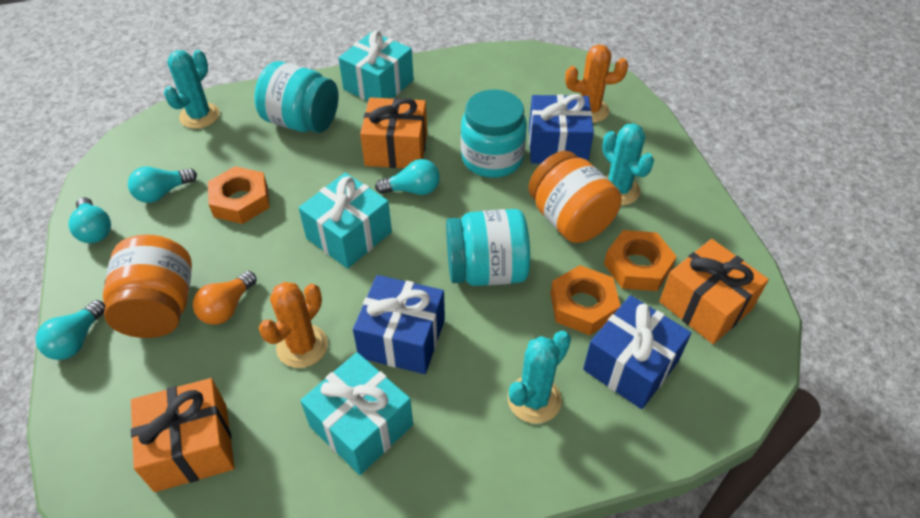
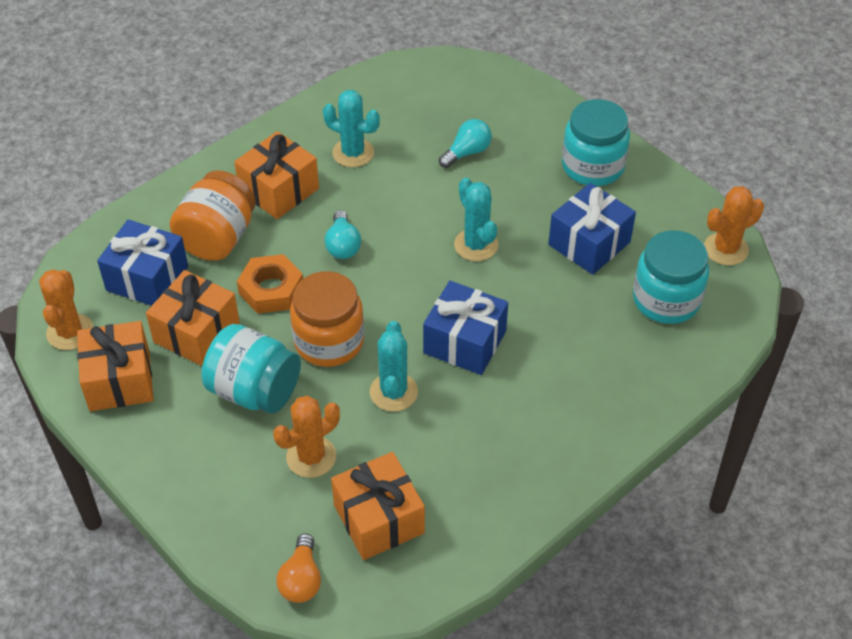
orange cactus: 2 -> 3
orange gift: 3 -> 4
orange nut: 3 -> 1
turquoise gift: 3 -> 0
turquoise light bulb: 4 -> 2

